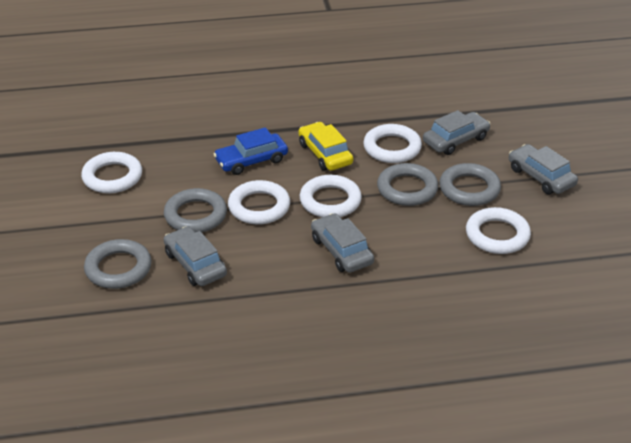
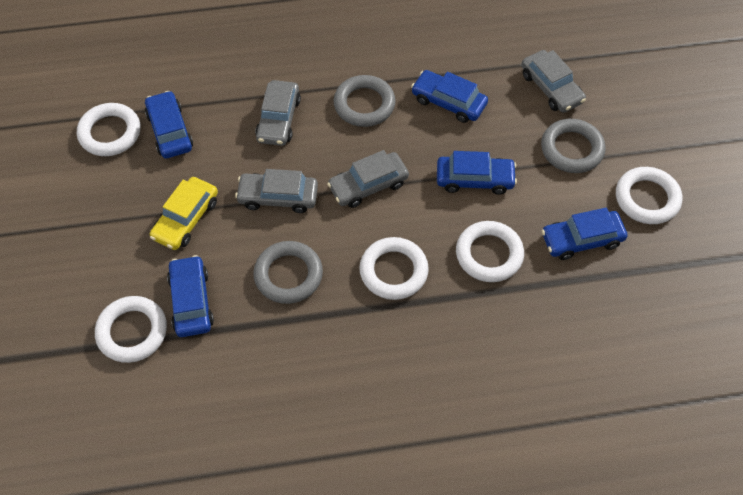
blue car: 1 -> 5
grey ring: 4 -> 3

